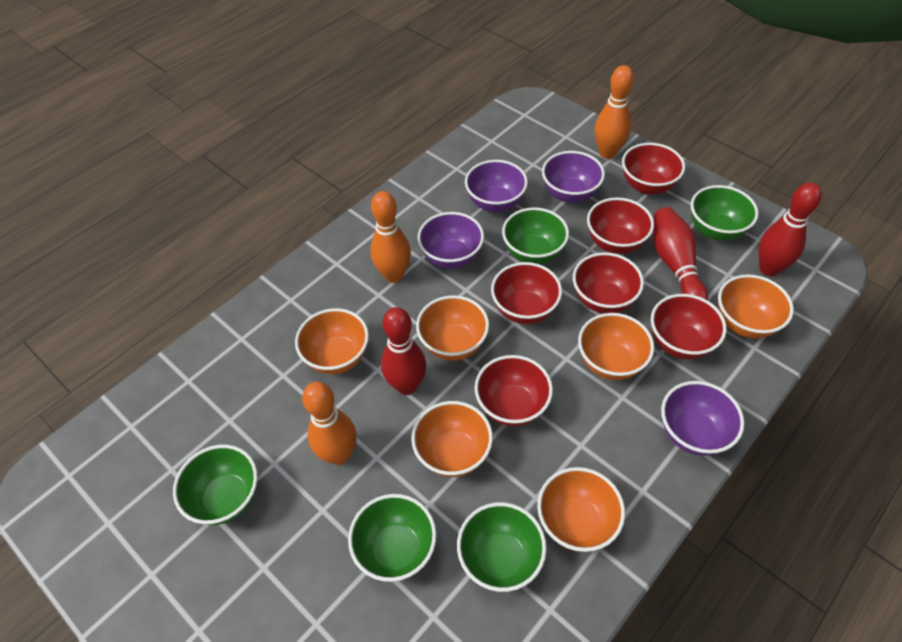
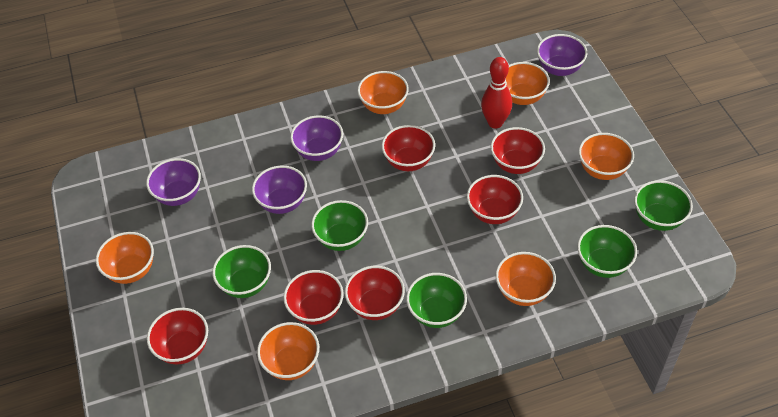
orange bowling pin: 3 -> 0
red bowling pin: 3 -> 1

